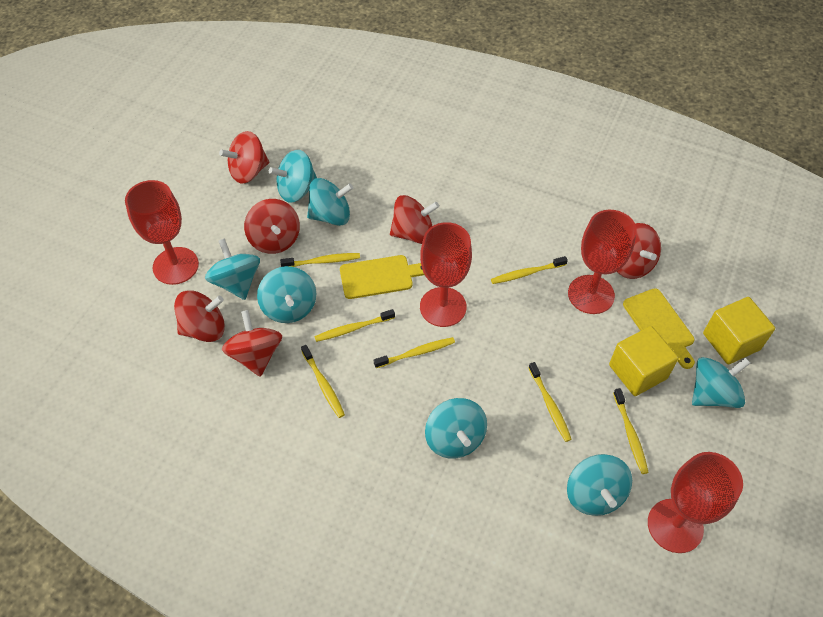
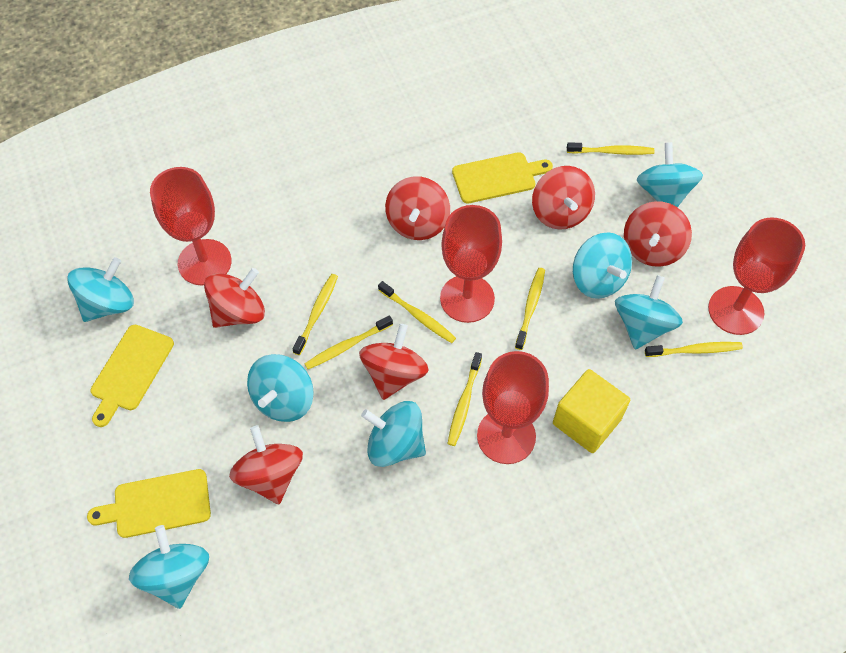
yellow cube: 2 -> 1
yellow cutting board: 2 -> 3

